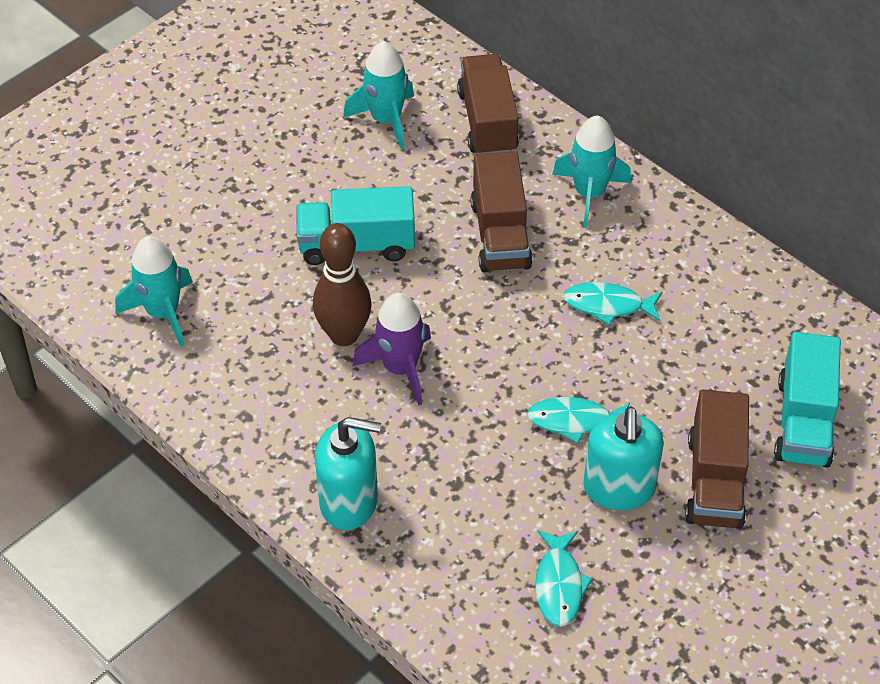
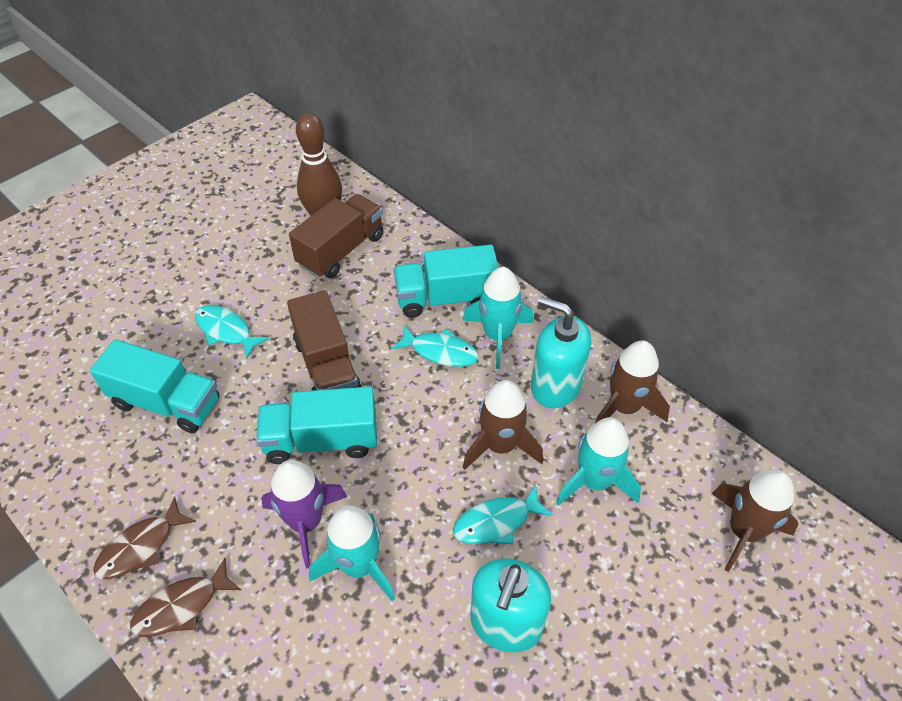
brown fish: 0 -> 2
brown rocket: 0 -> 3
brown truck: 3 -> 2
turquoise truck: 2 -> 3

